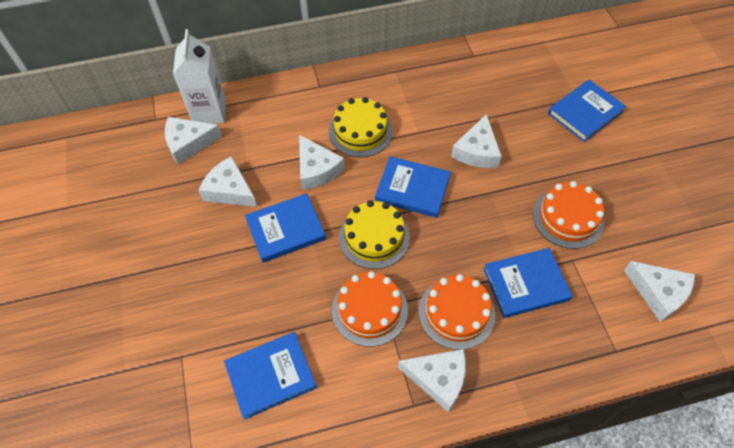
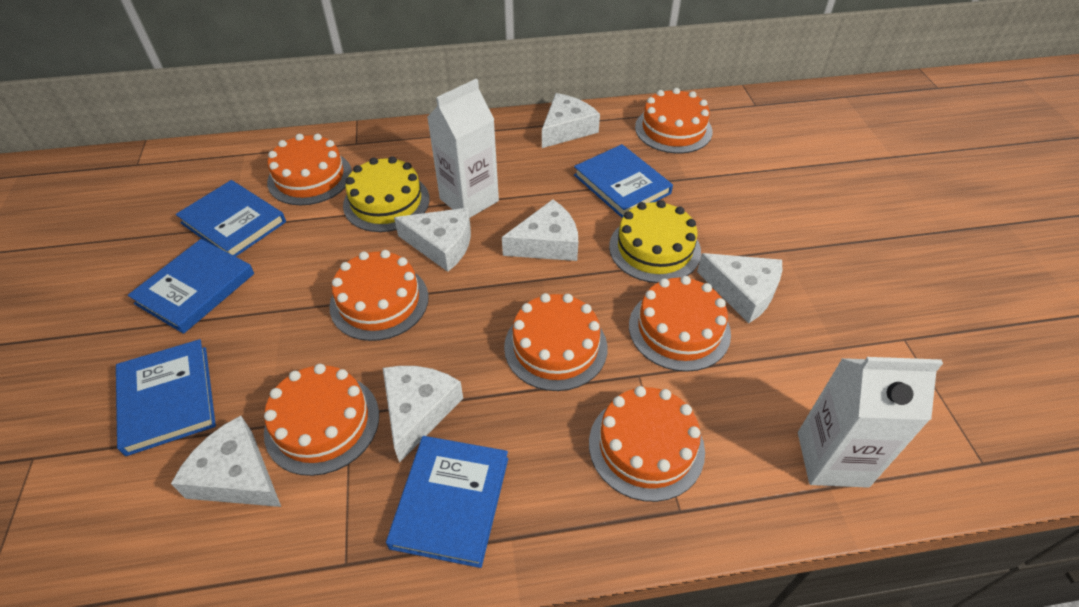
orange cake: 3 -> 7
white carton: 1 -> 2

